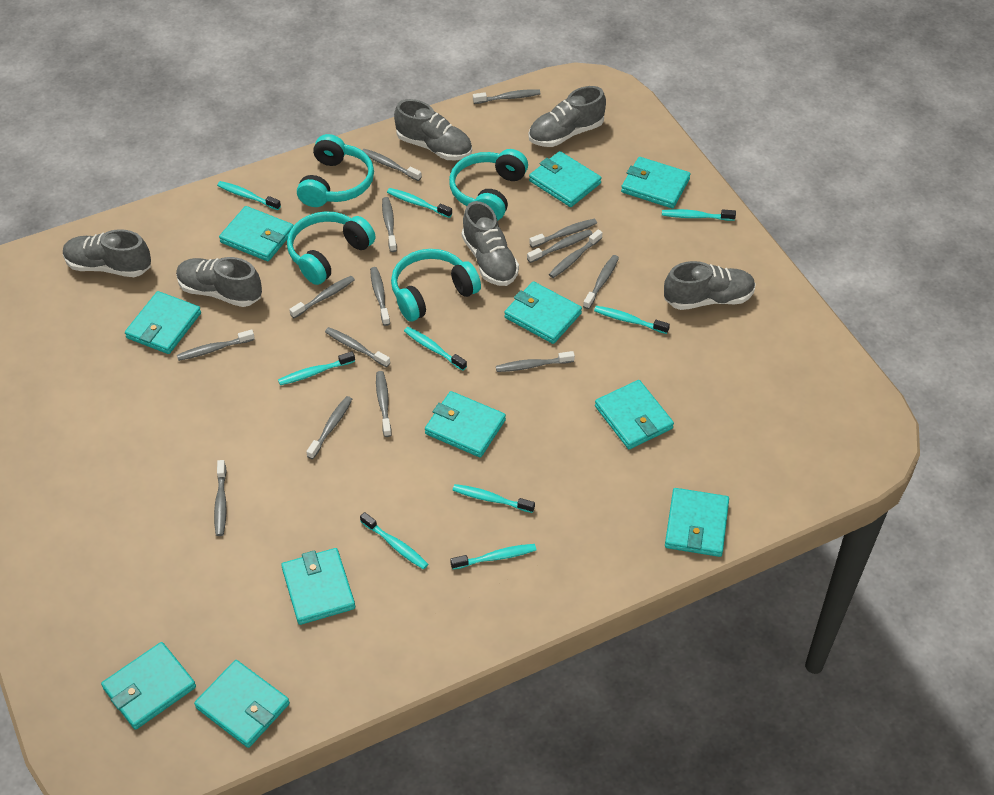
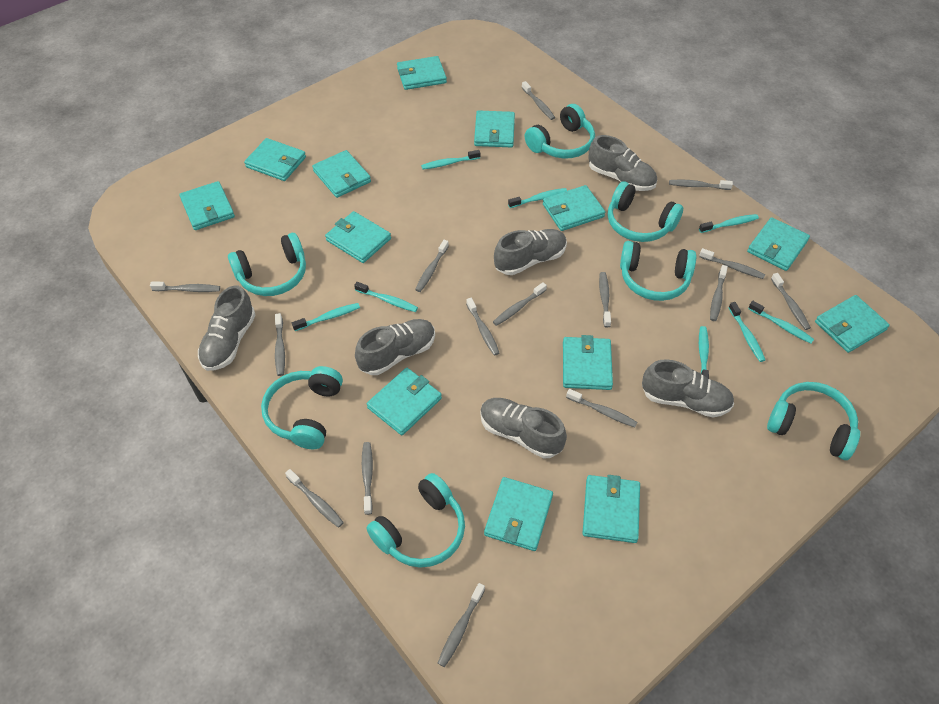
turquoise headphones: 4 -> 7
turquoise toothbrush: 9 -> 8
turquoise wallet: 11 -> 13

